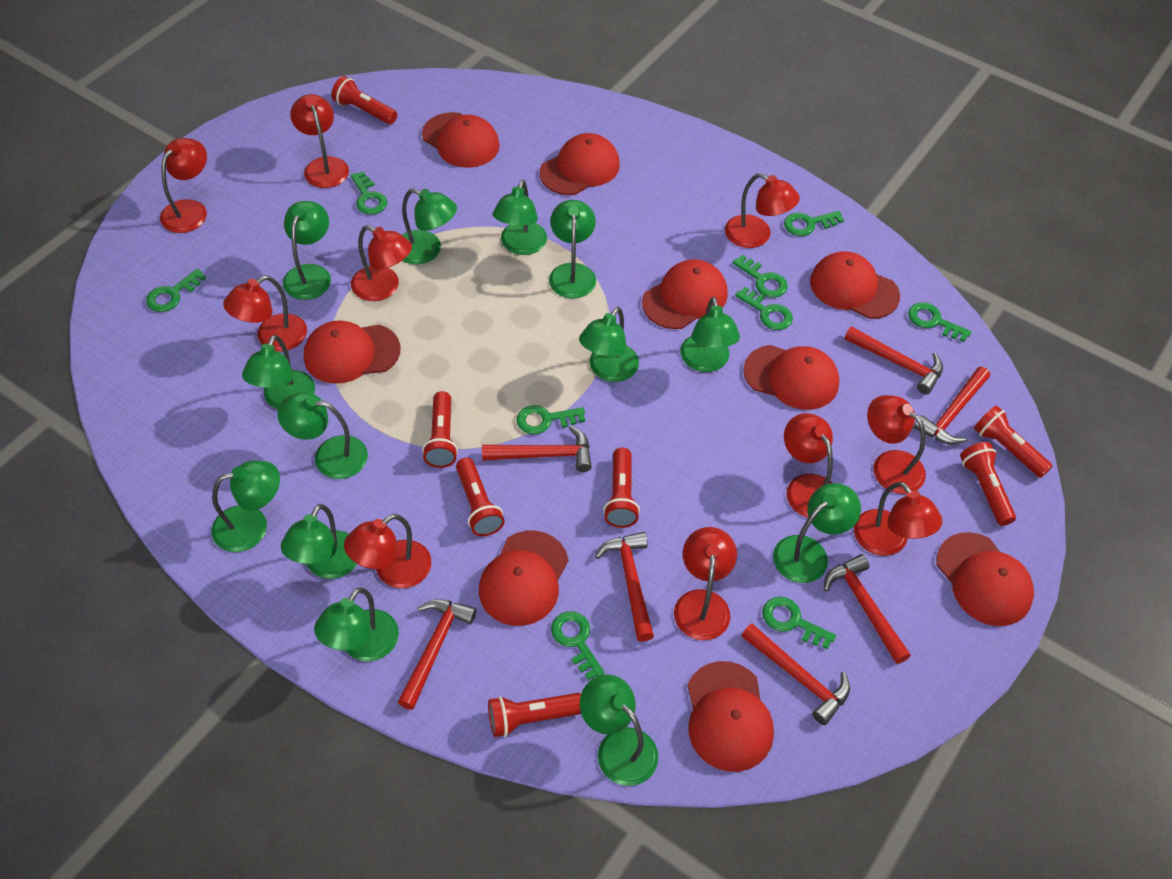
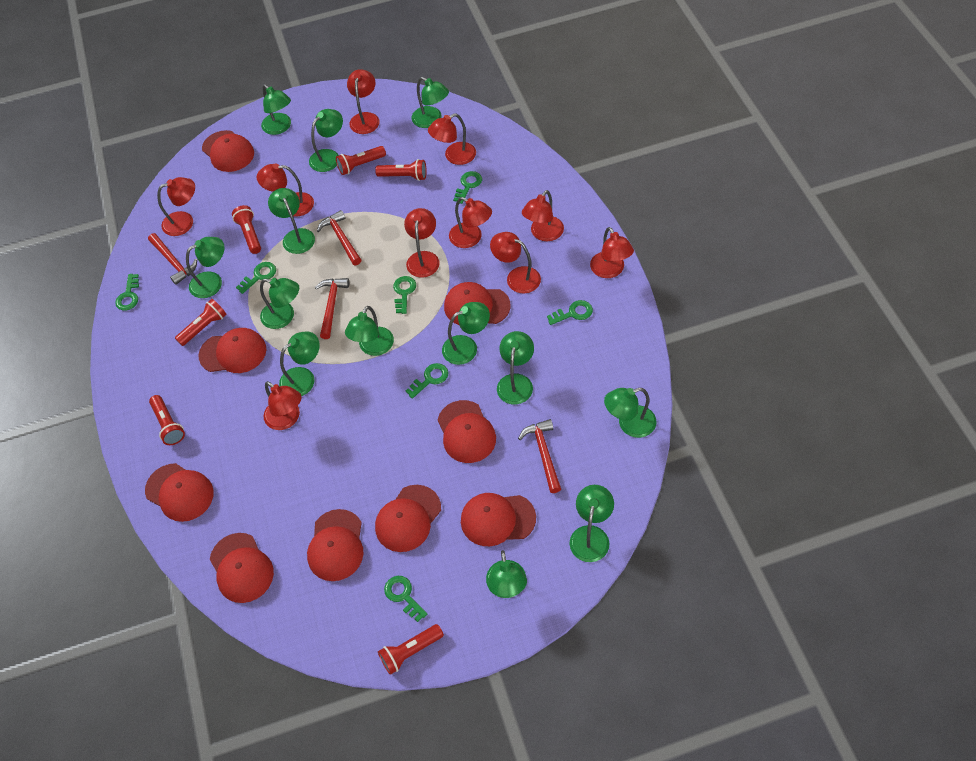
green key: 9 -> 7
red flashlight: 7 -> 6
red hammer: 7 -> 4

